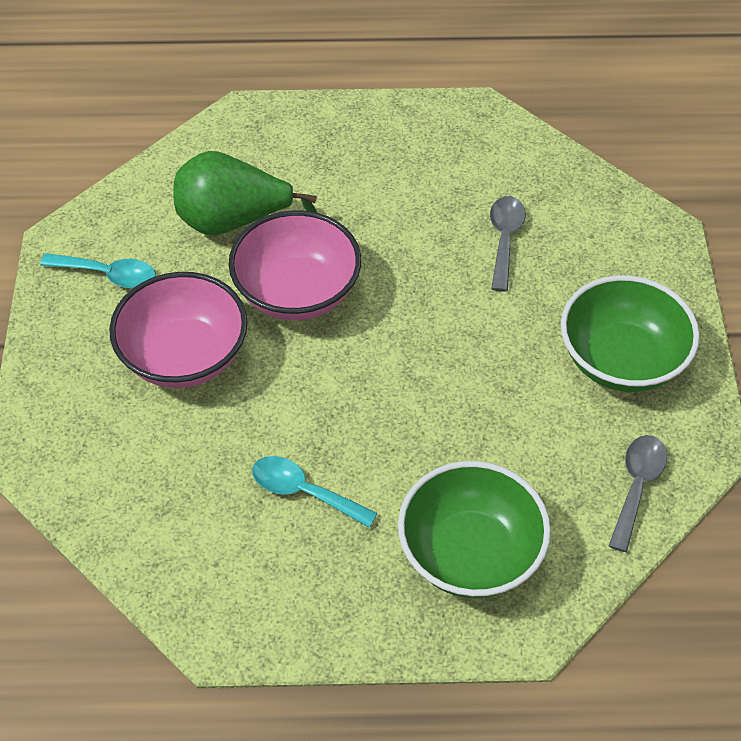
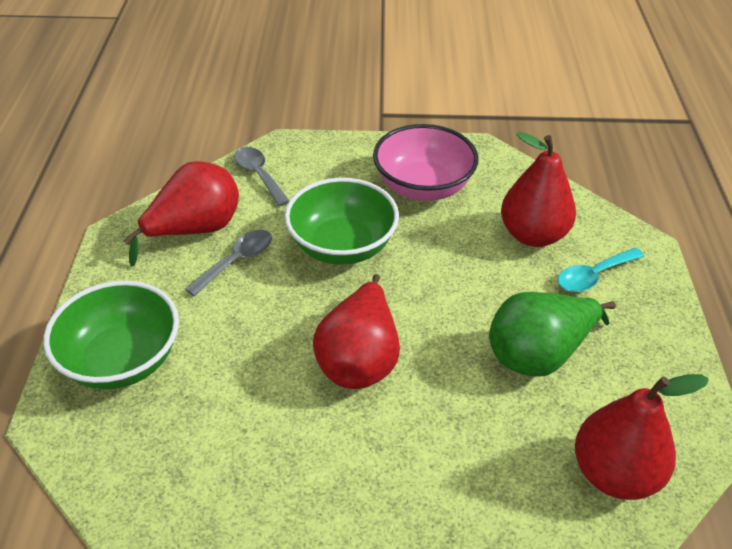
pink bowl: 2 -> 1
red pear: 0 -> 4
turquoise spoon: 2 -> 1

